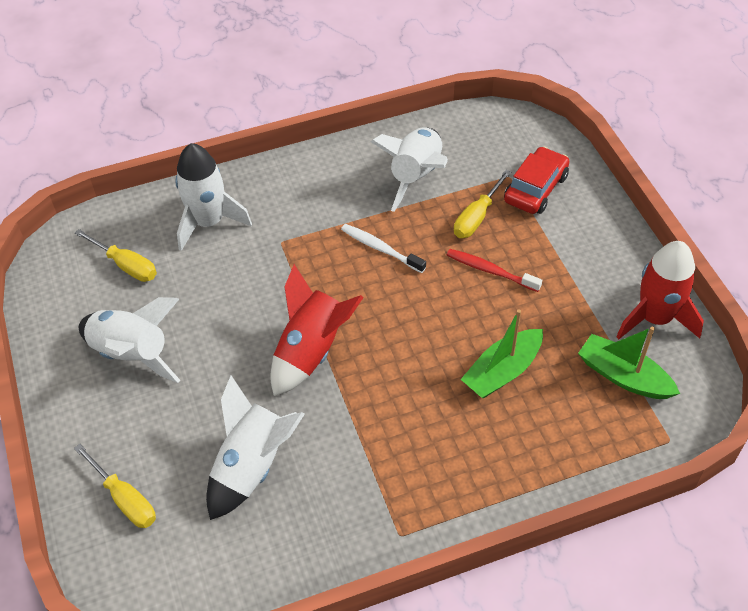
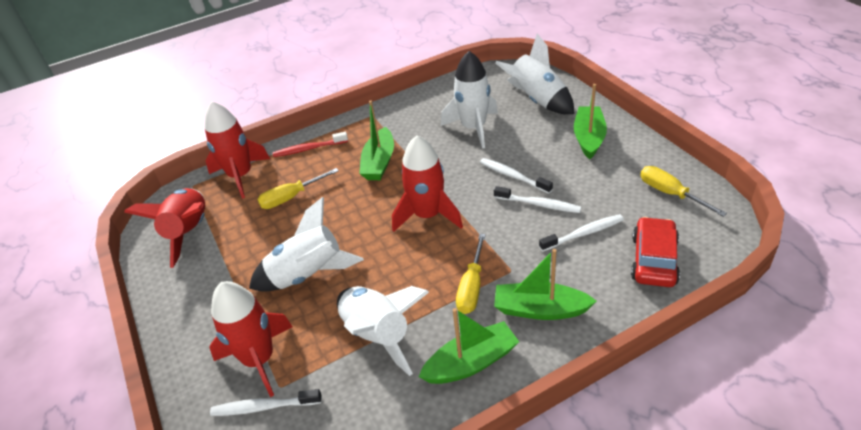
green boat: 2 -> 4
red rocket: 2 -> 4
white toothbrush: 1 -> 4

